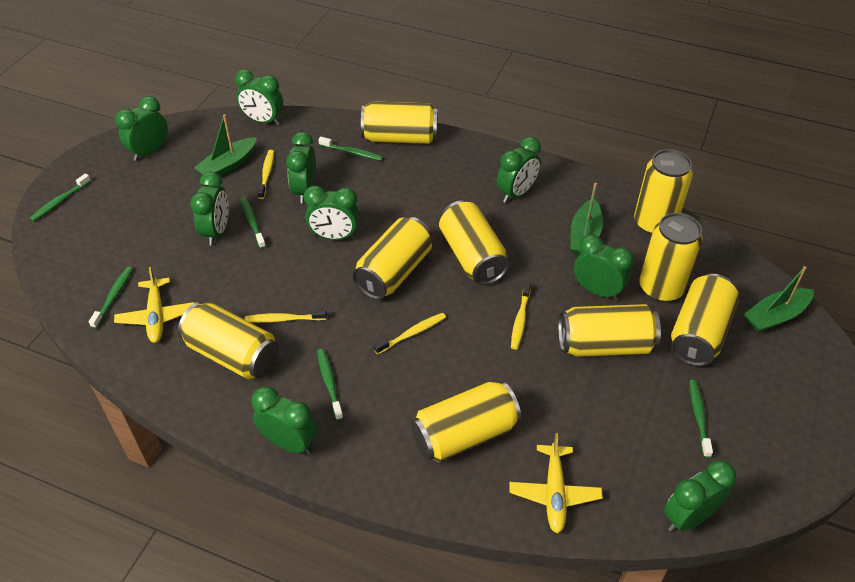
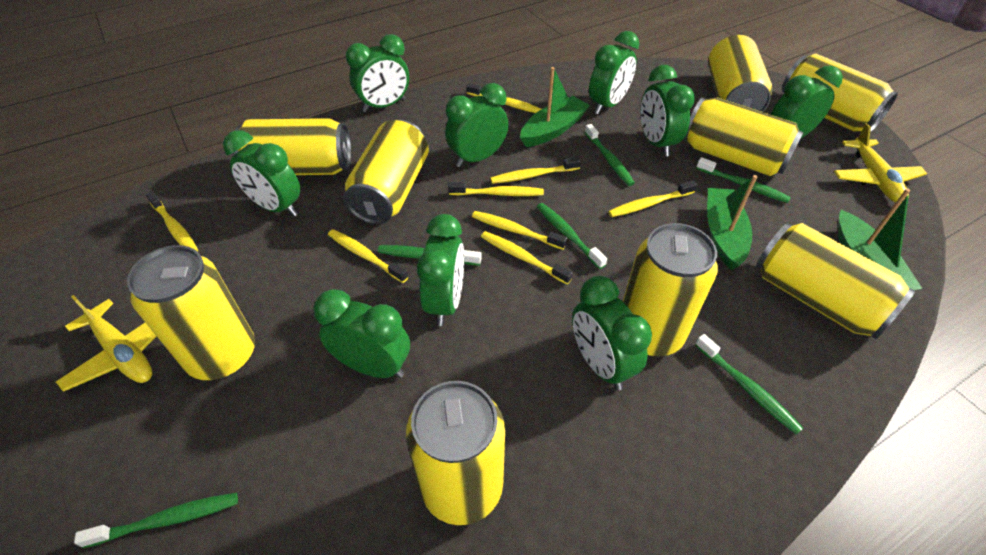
yellow toothbrush: 4 -> 8

